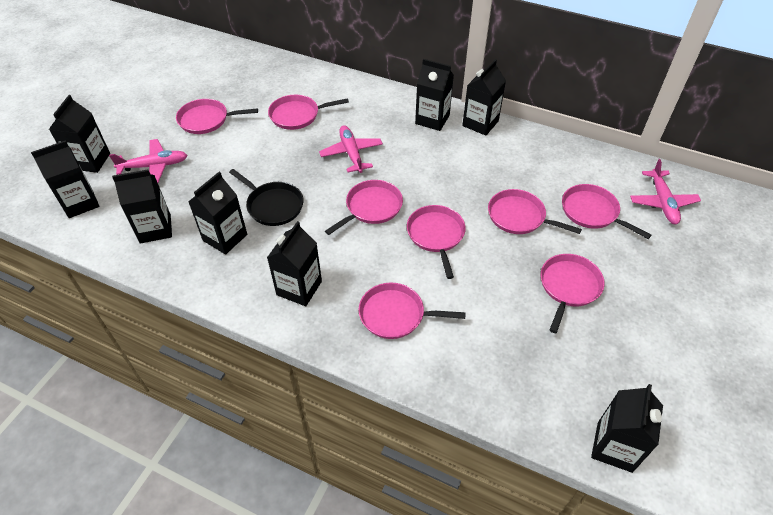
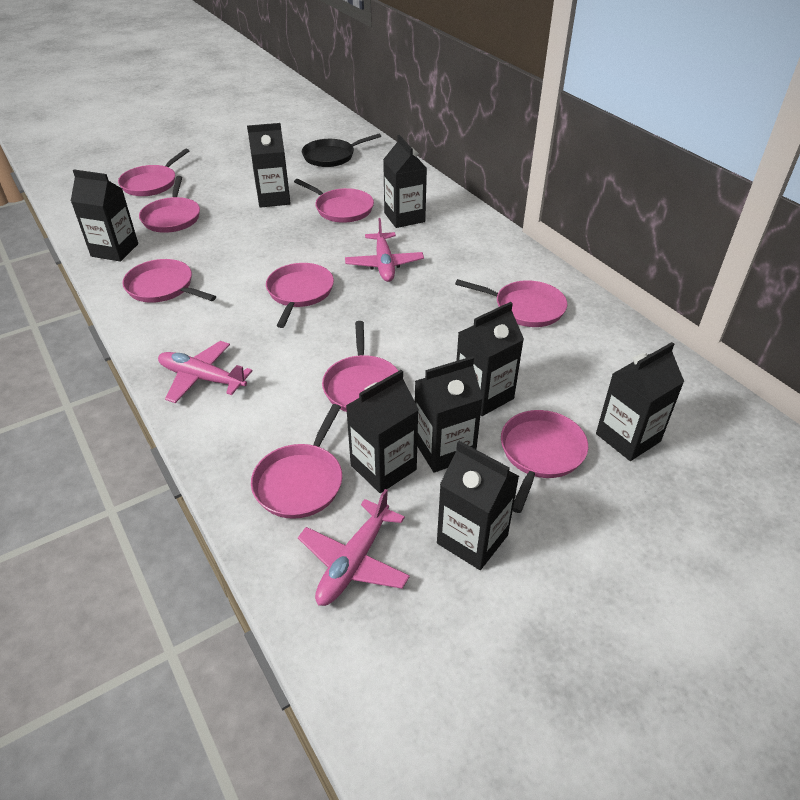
pink pan: 8 -> 9

